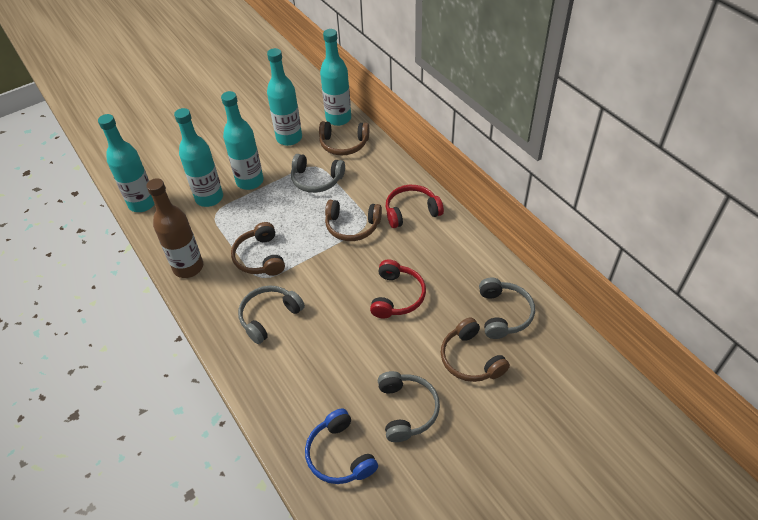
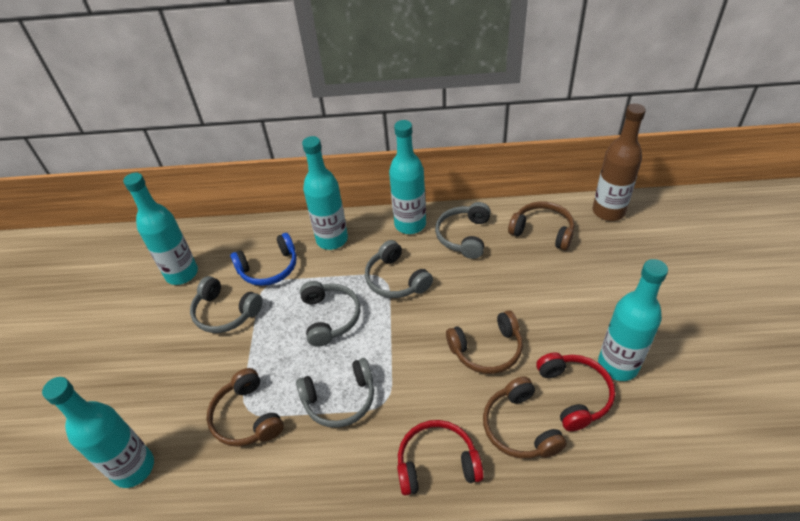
grey headphones: 4 -> 5

